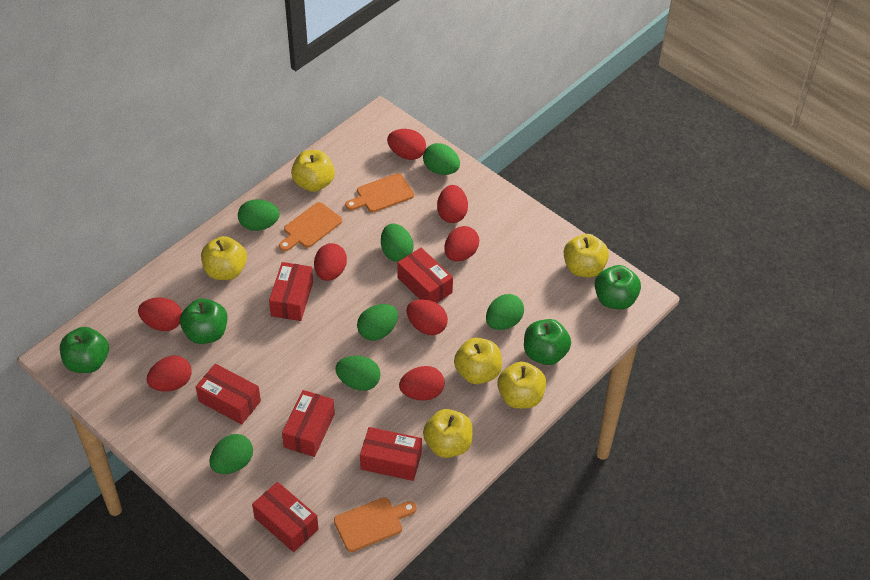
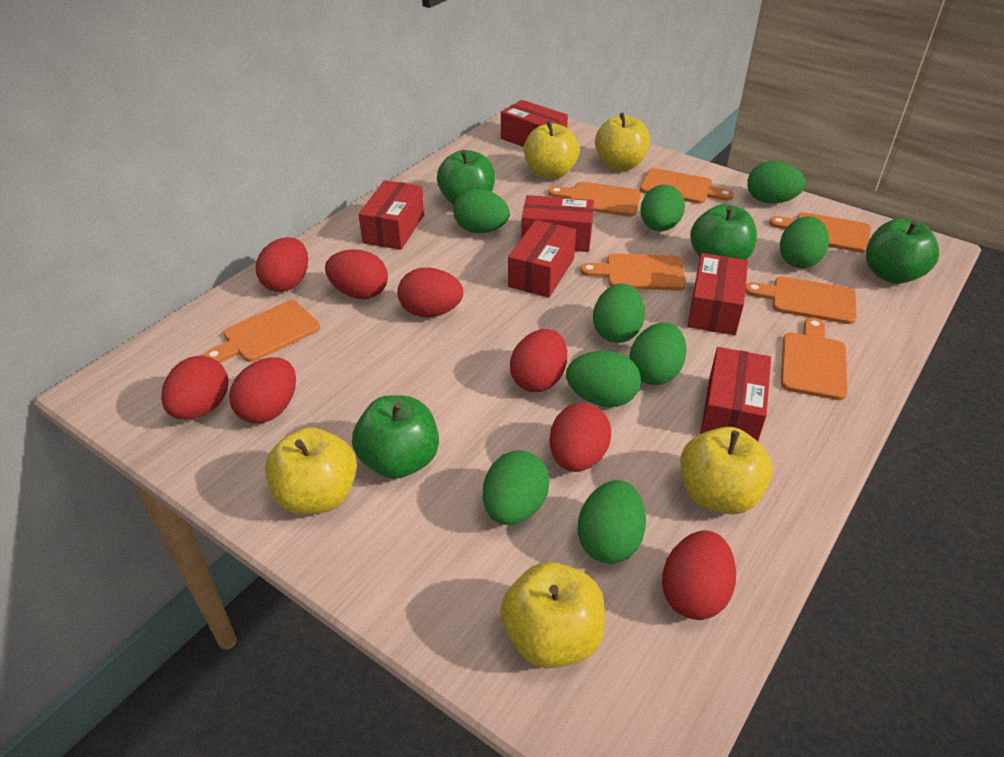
green egg: 7 -> 9
orange cutting board: 3 -> 7
yellow apple: 6 -> 5

